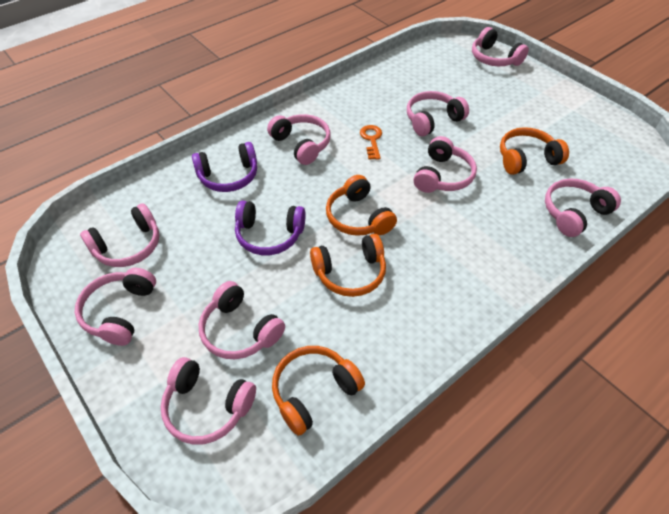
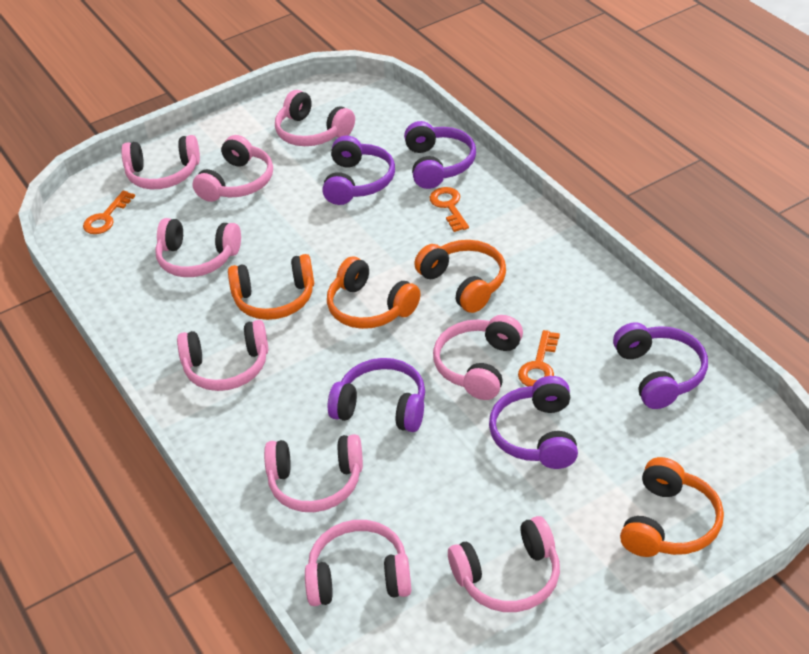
orange key: 1 -> 3
purple headphones: 2 -> 5

